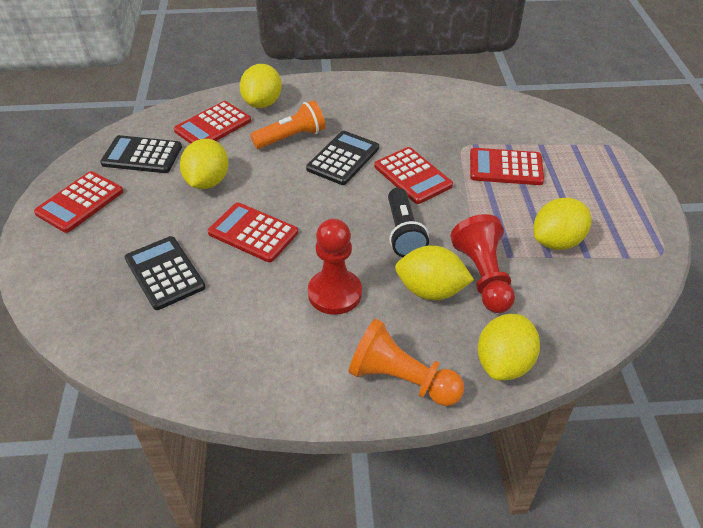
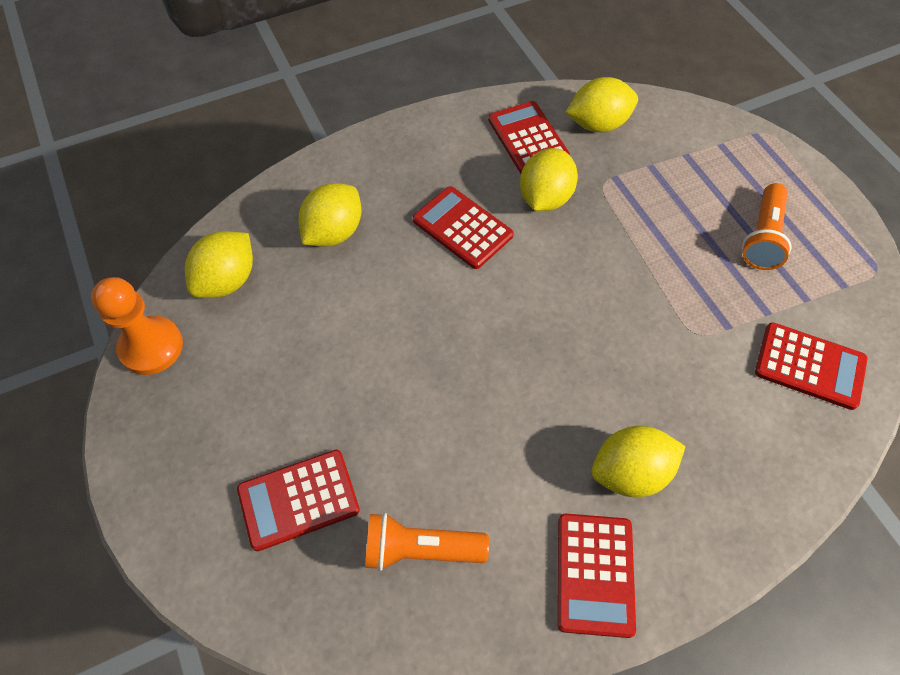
black calculator: 3 -> 0
black flashlight: 1 -> 0
orange flashlight: 1 -> 2
red pawn: 2 -> 0

